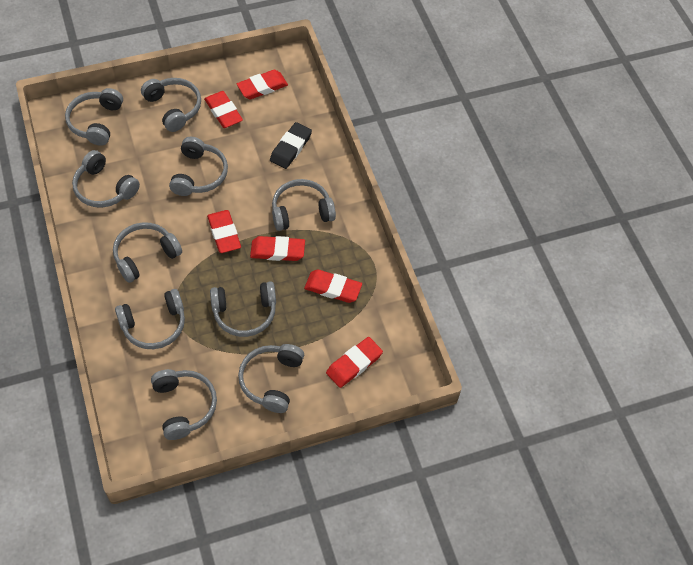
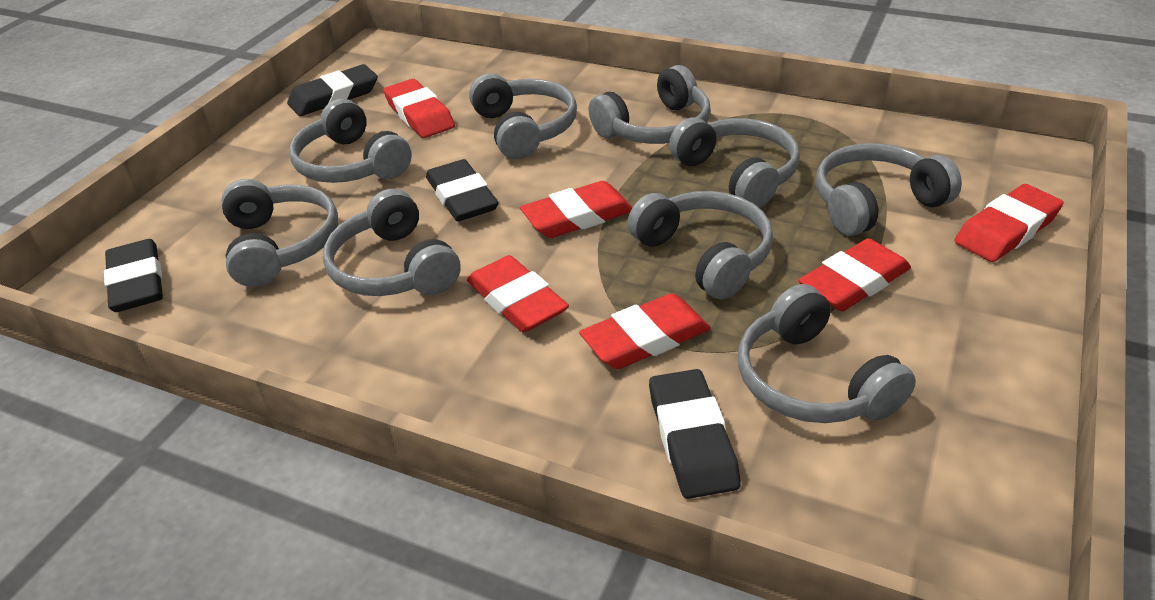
black eraser: 1 -> 4
grey headphones: 10 -> 9

